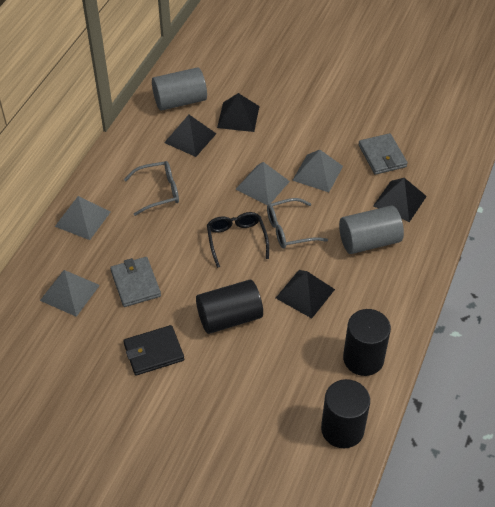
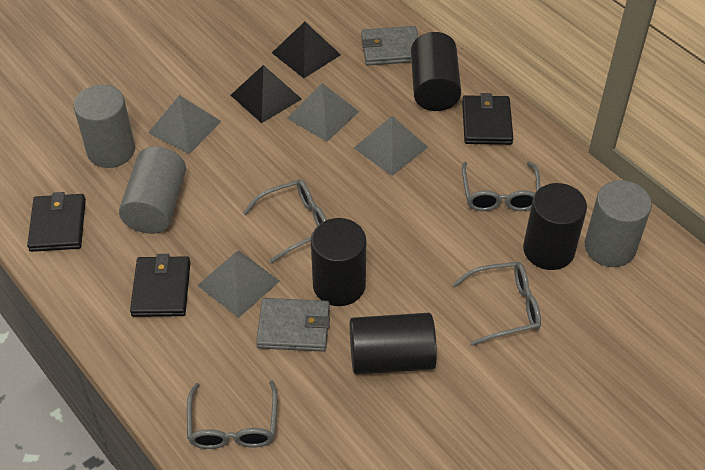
black cylinder: 3 -> 4
black glasses: 1 -> 0
black pyramid: 4 -> 2
black wallet: 1 -> 3
grey cylinder: 2 -> 3
grey glasses: 2 -> 4

